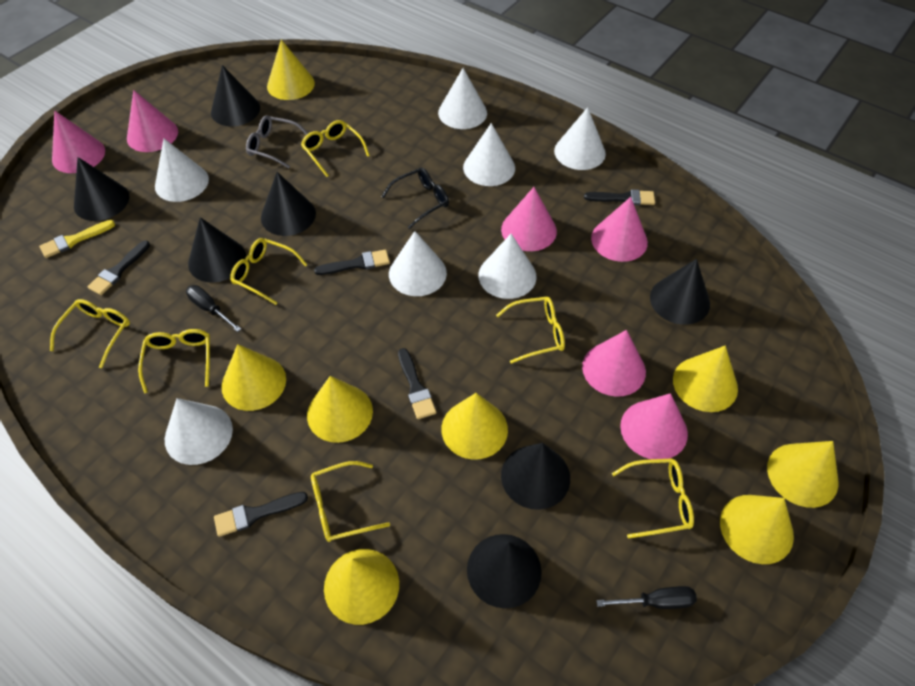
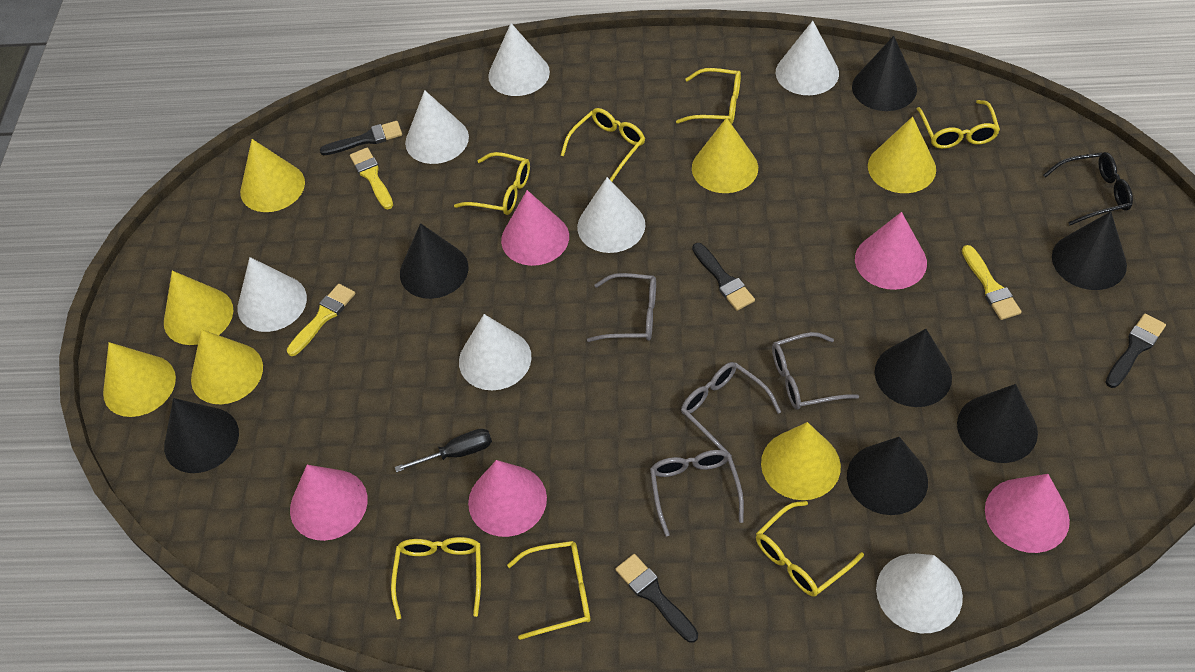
black brush: 5 -> 4
black screwdriver: 2 -> 1
grey glasses: 1 -> 4
pink cone: 6 -> 5
yellow brush: 1 -> 3
yellow cone: 8 -> 7

